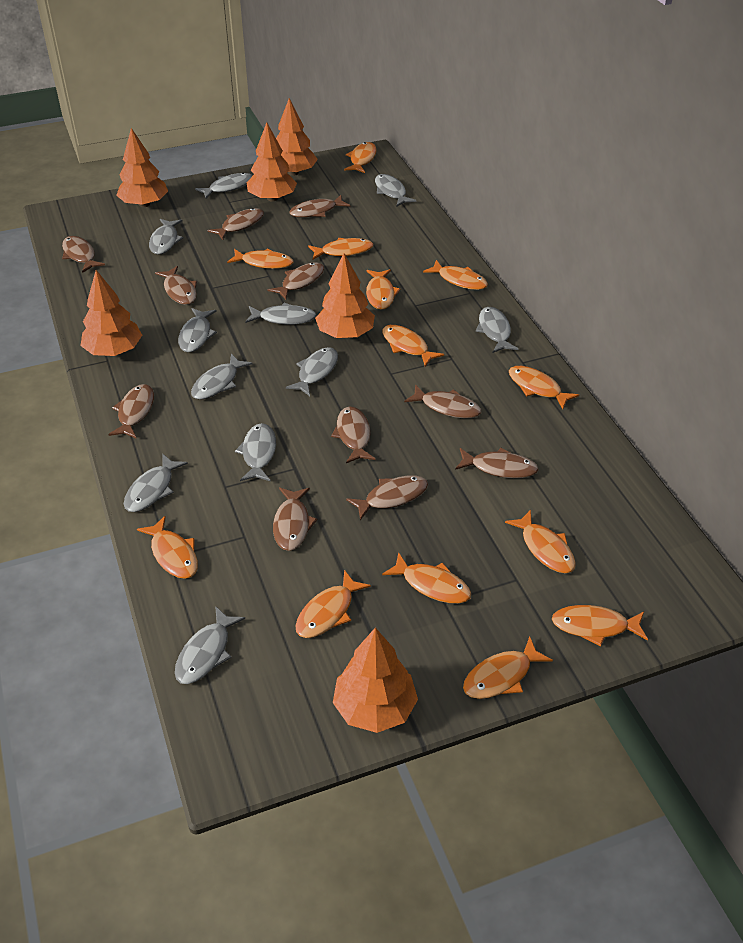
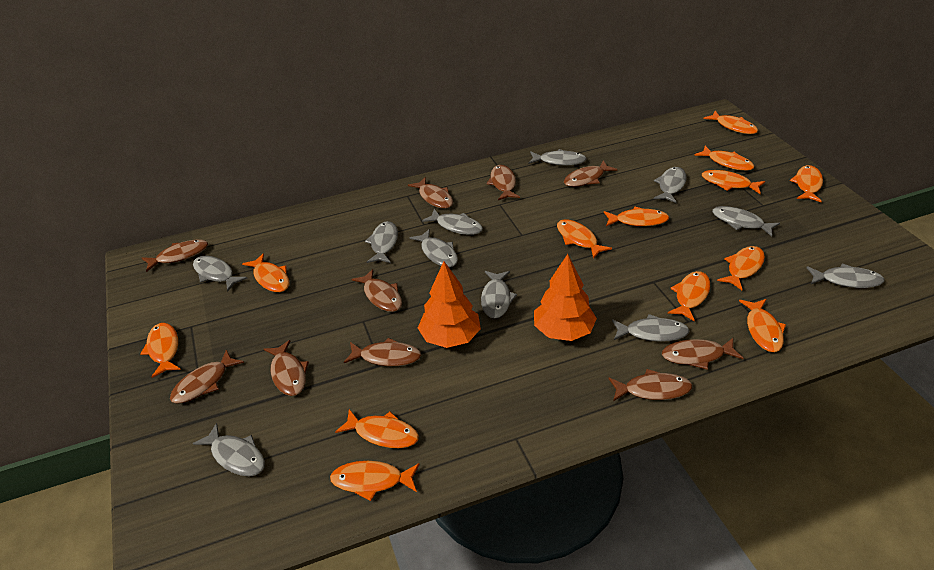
brown fish: 11 -> 10
orange tree: 6 -> 2

